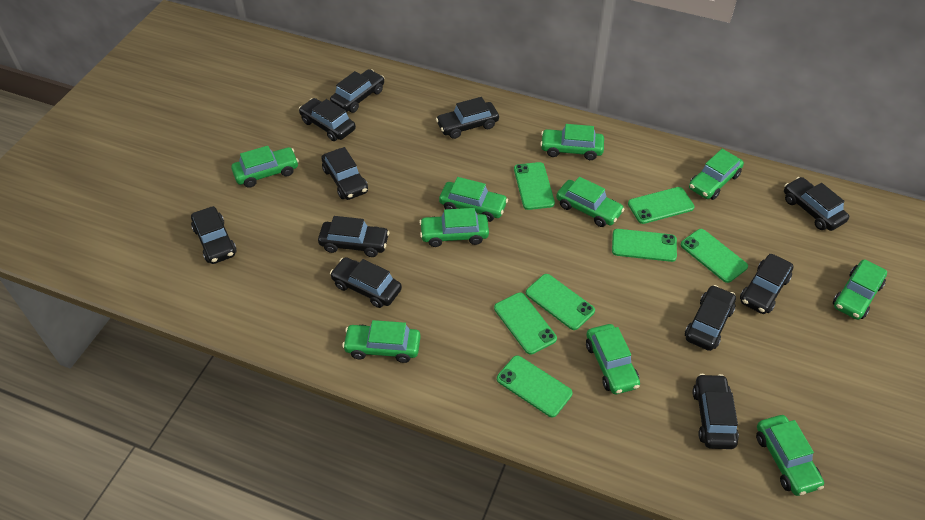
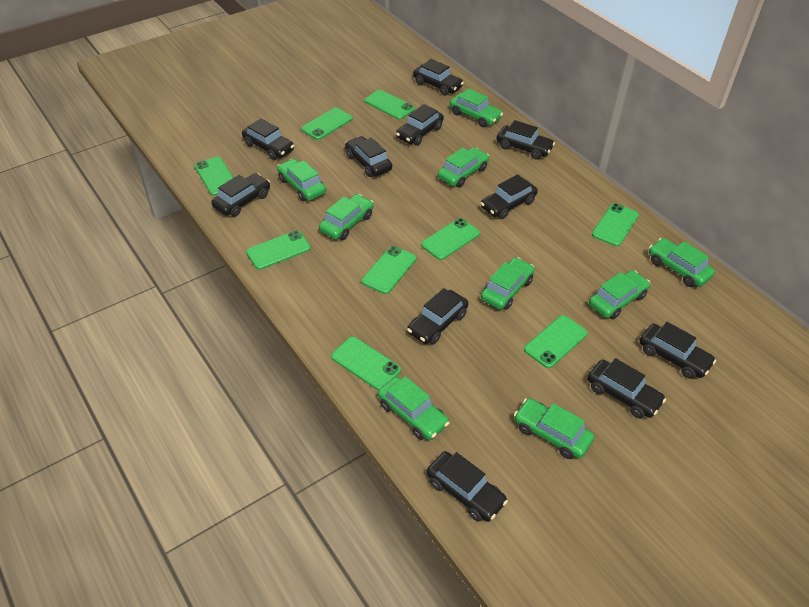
green car: 10 -> 9
green phone: 7 -> 9

